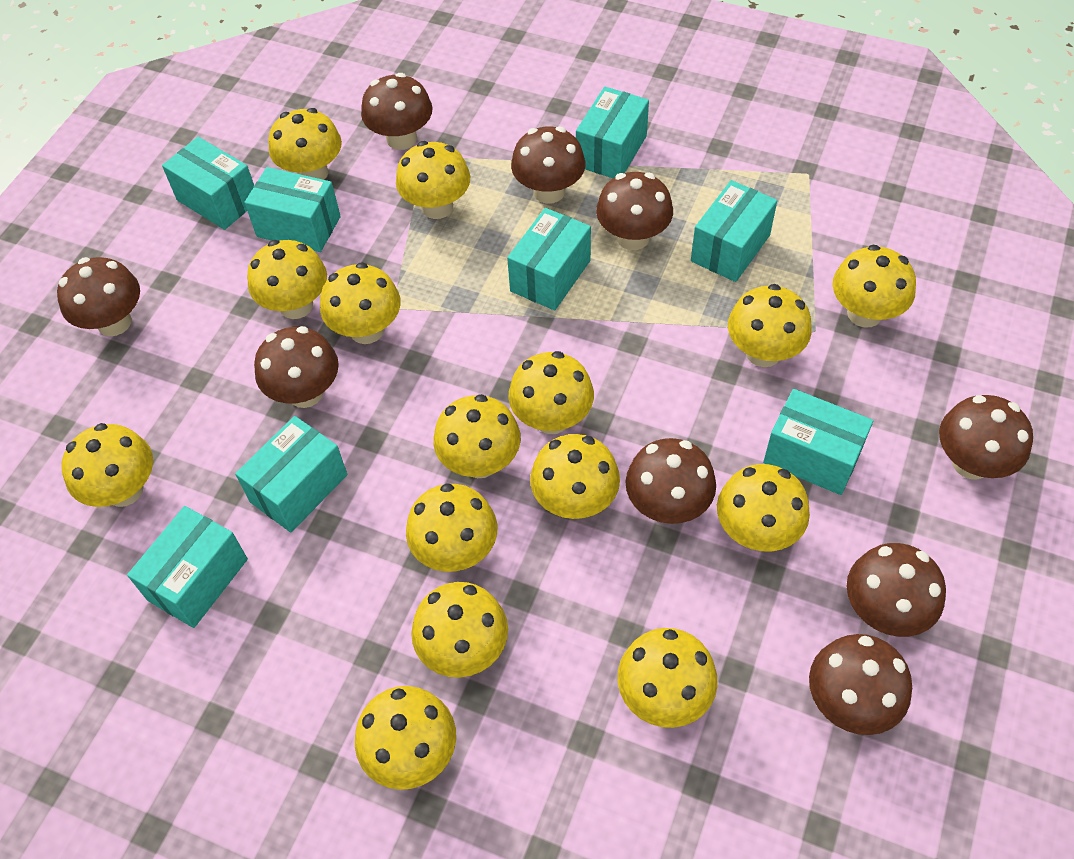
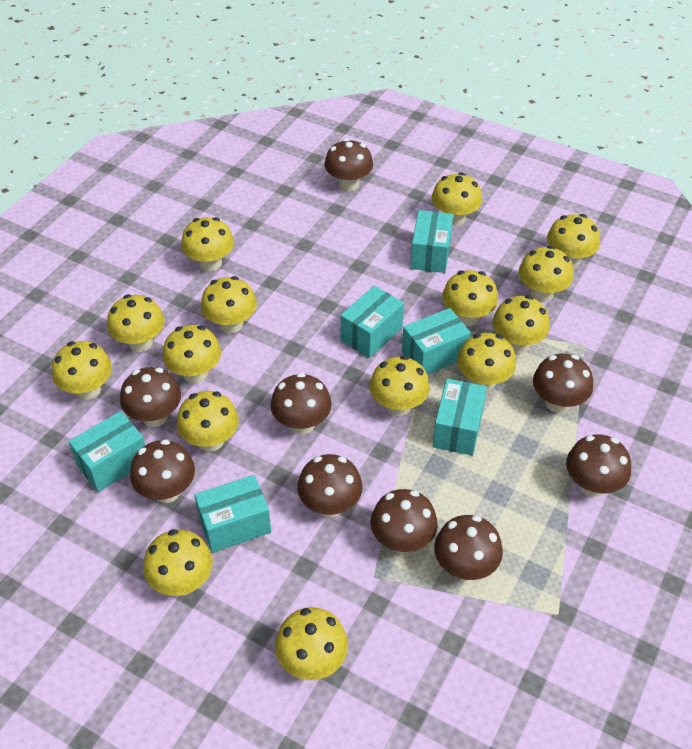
turquoise box: 8 -> 6

